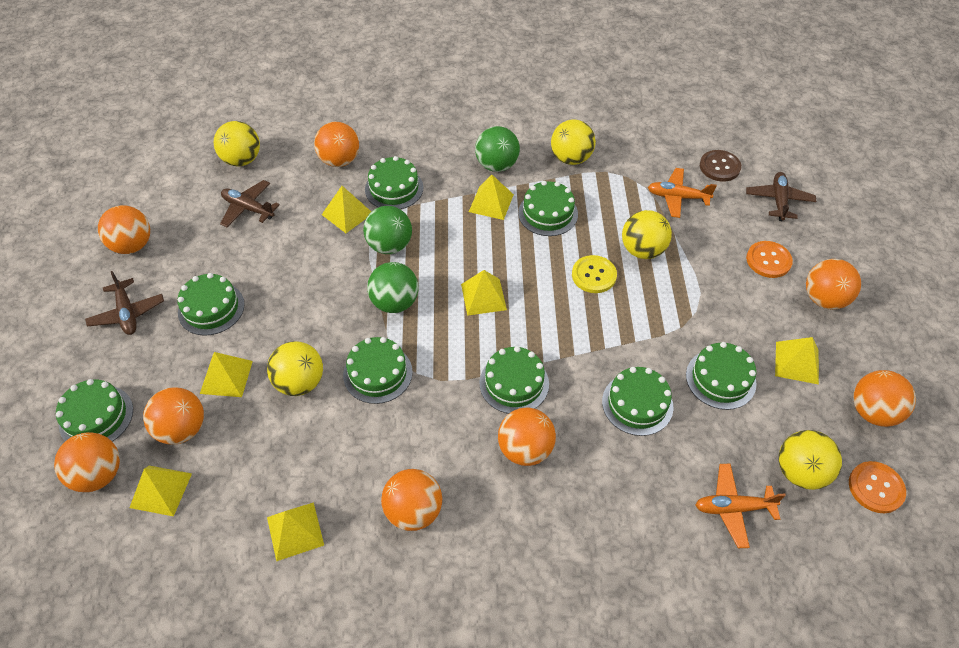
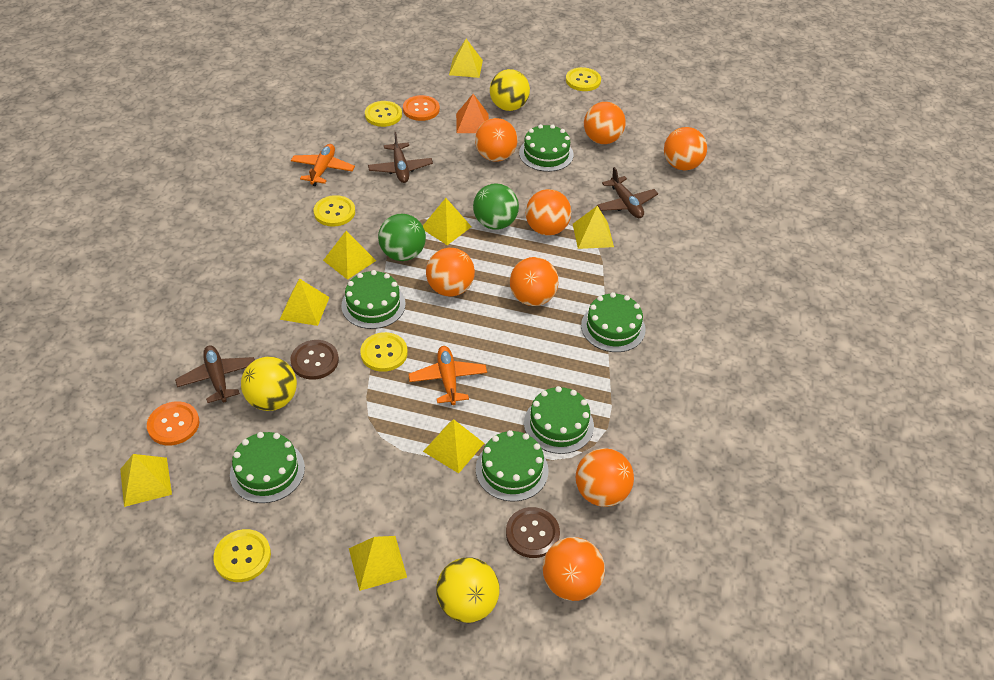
brown button: 1 -> 2
green ball: 3 -> 2
green cake: 8 -> 6
orange pyramid: 0 -> 1
yellow ball: 5 -> 3
yellow button: 1 -> 5
yellow pyramid: 7 -> 8

